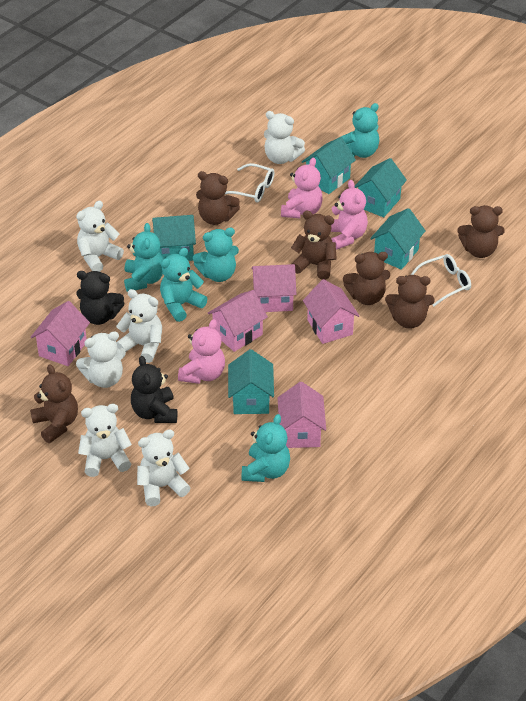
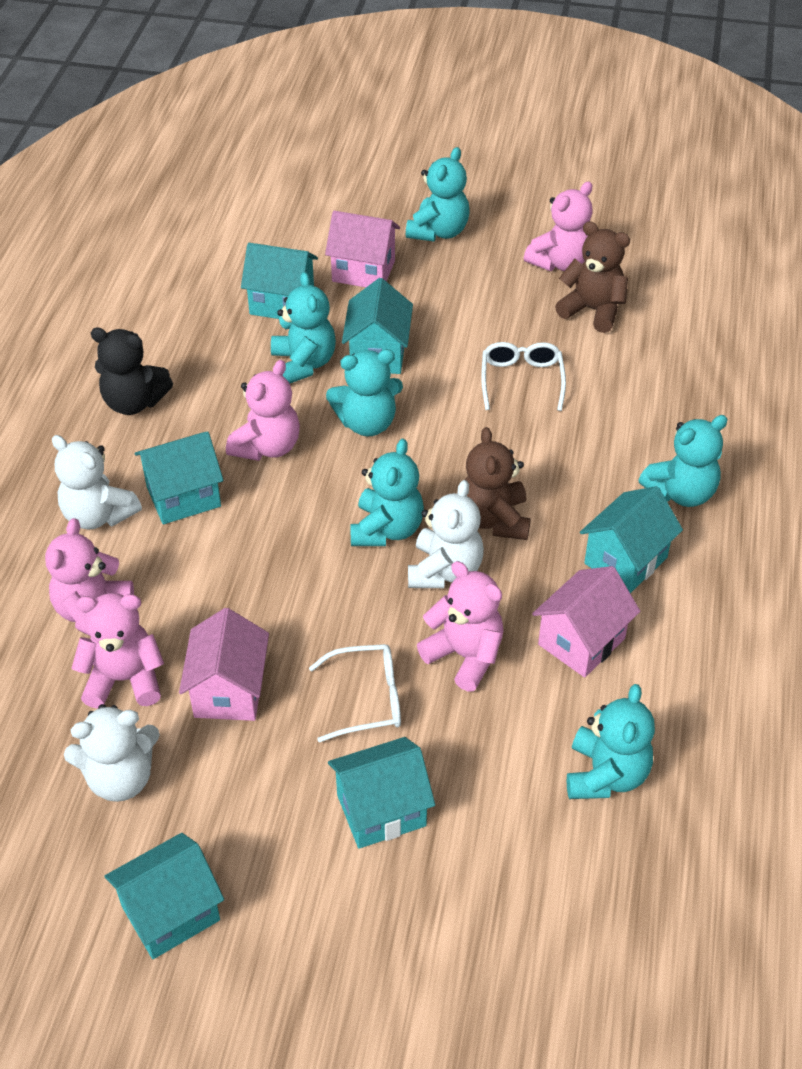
black teddy bear: 2 -> 1
brown teddy bear: 6 -> 2
pink house: 5 -> 3
pink teddy bear: 3 -> 5
turquoise house: 5 -> 6
turquoise teddy bear: 5 -> 6
white teddy bear: 6 -> 3

